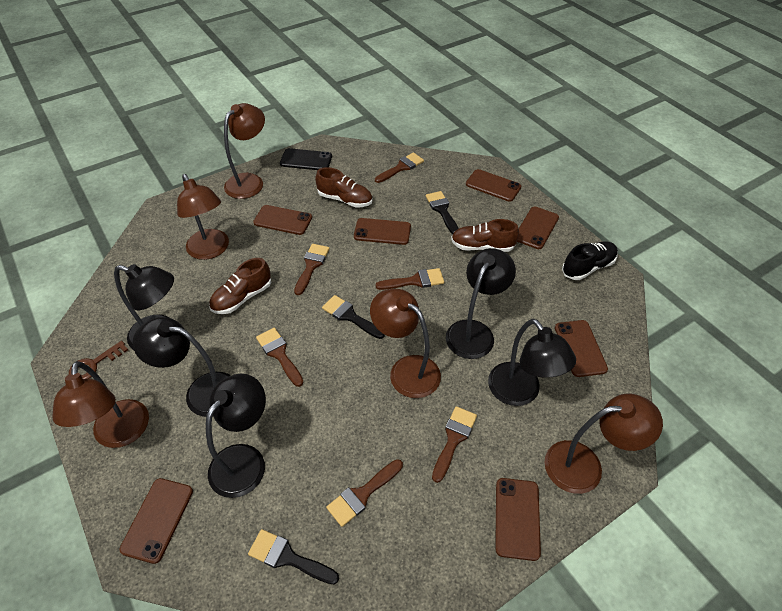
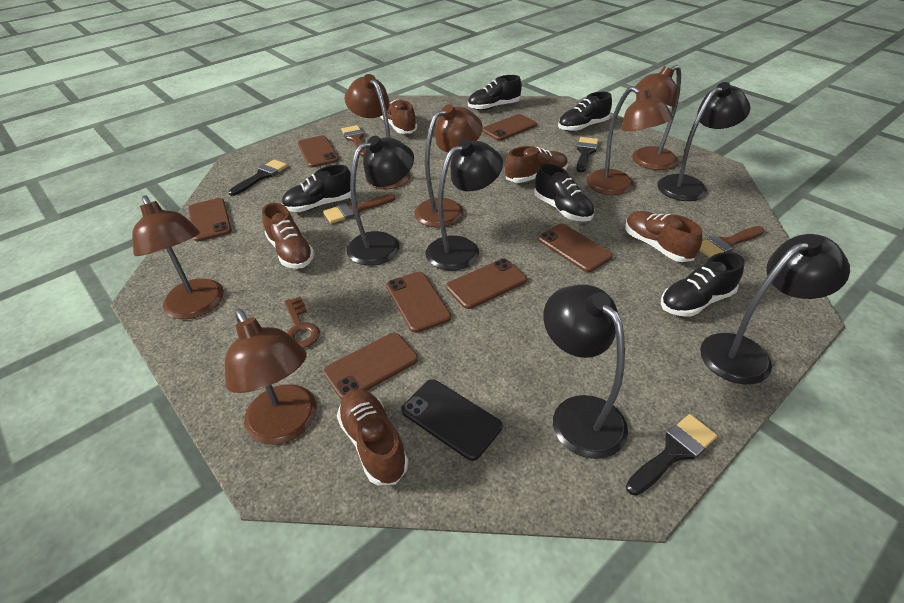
black shoe: 1 -> 5
brown brush: 6 -> 3
brown lamp: 5 -> 6
brown shoe: 3 -> 5

